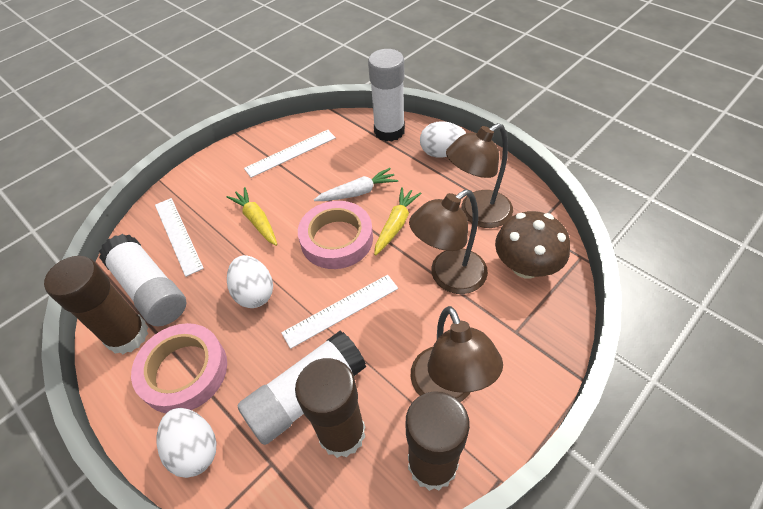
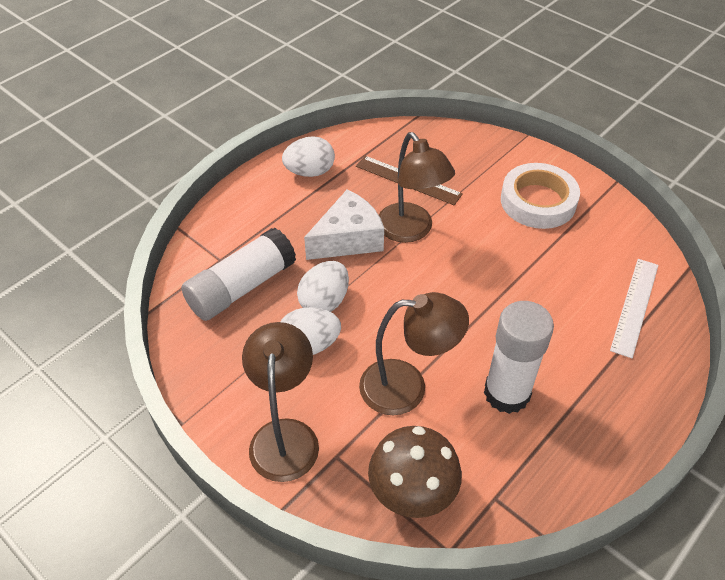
brown glue stick: 3 -> 0
brown ruler: 0 -> 1
pink tape: 2 -> 0
white carrot: 1 -> 0
white cheese: 0 -> 1
white glue stick: 3 -> 2
white ruler: 3 -> 1
white tape: 0 -> 1
yellow carrot: 2 -> 0

